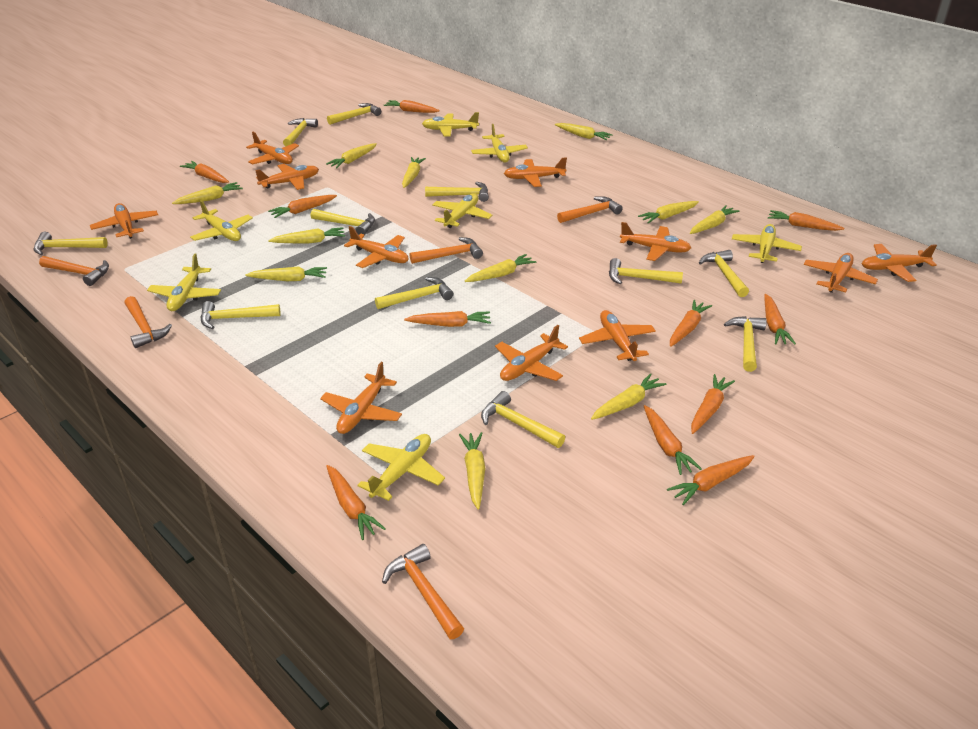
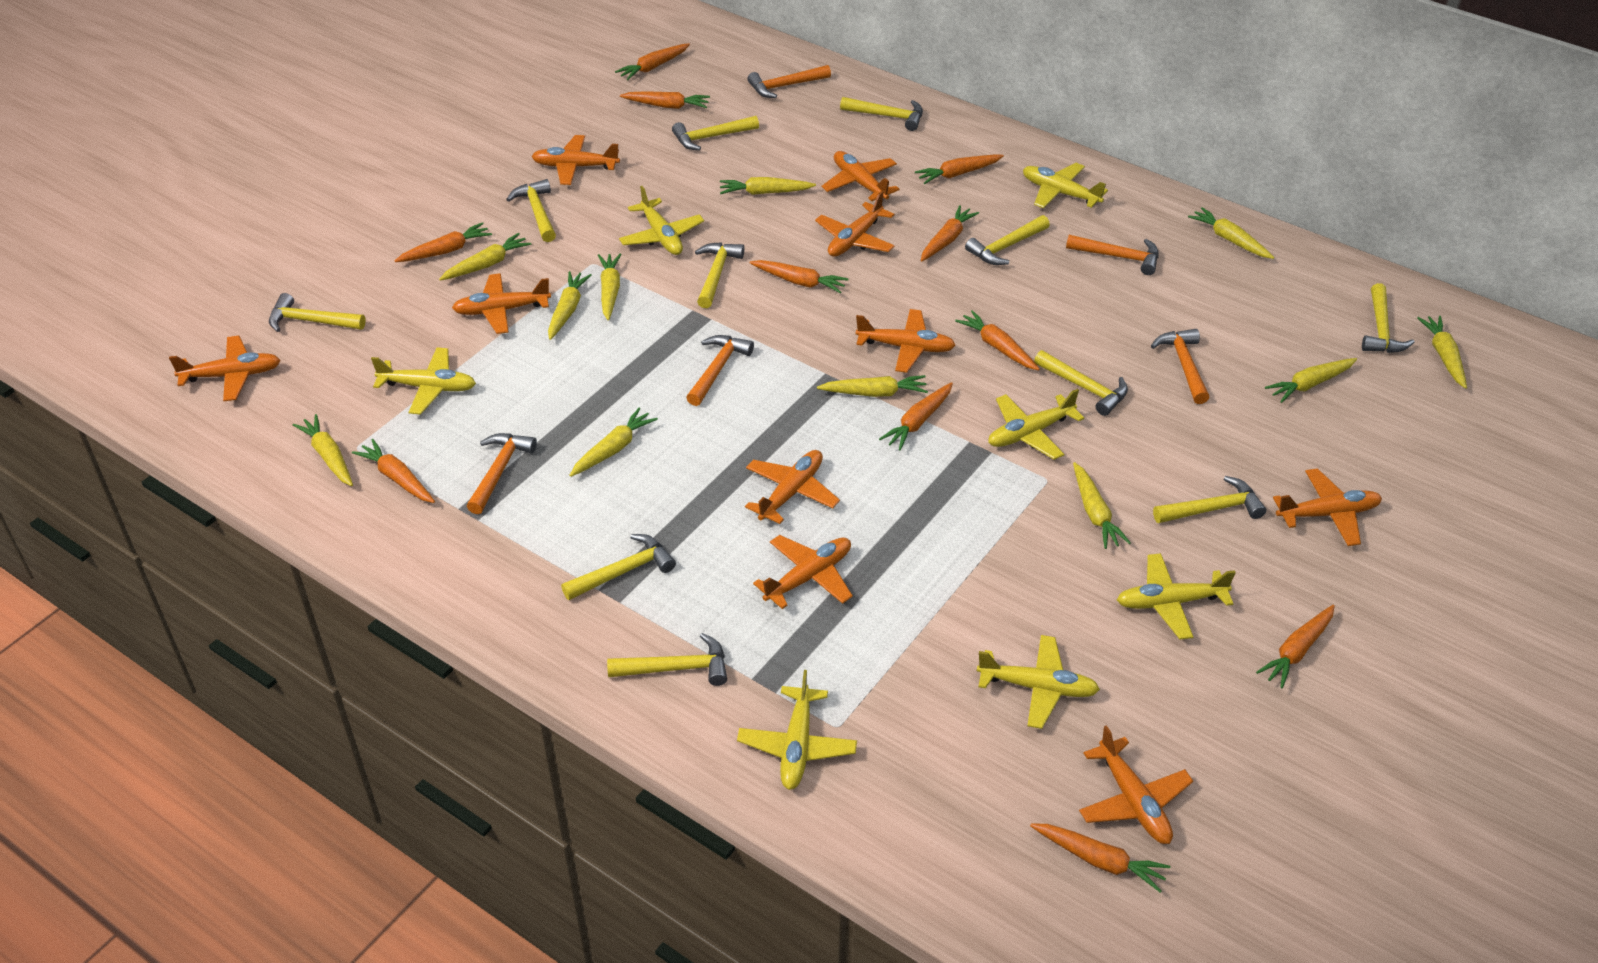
orange plane: 11 -> 10

